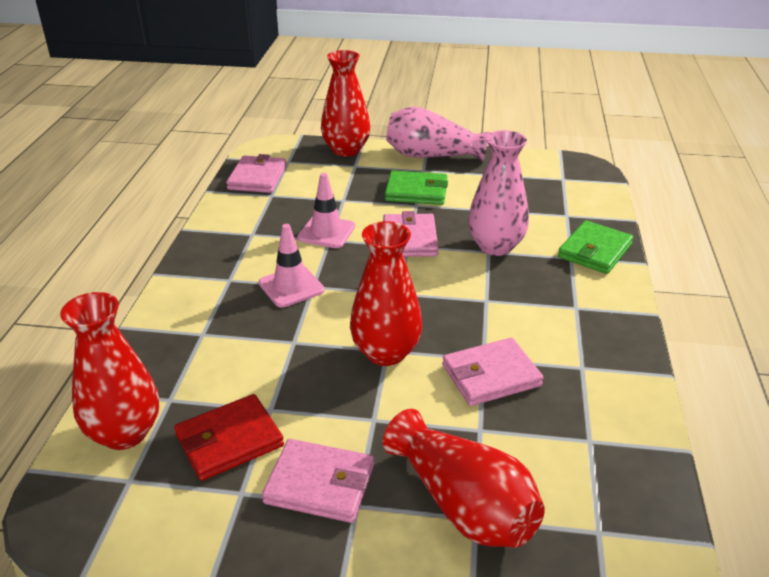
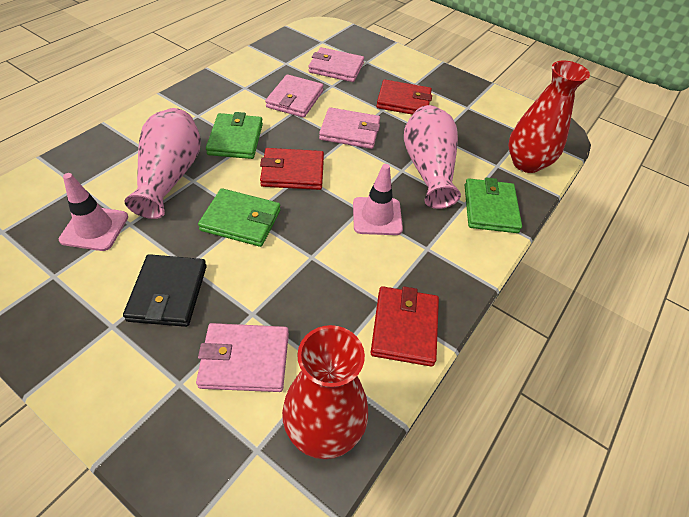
black wallet: 0 -> 1
green wallet: 2 -> 3
red vase: 4 -> 2
red wallet: 1 -> 3

